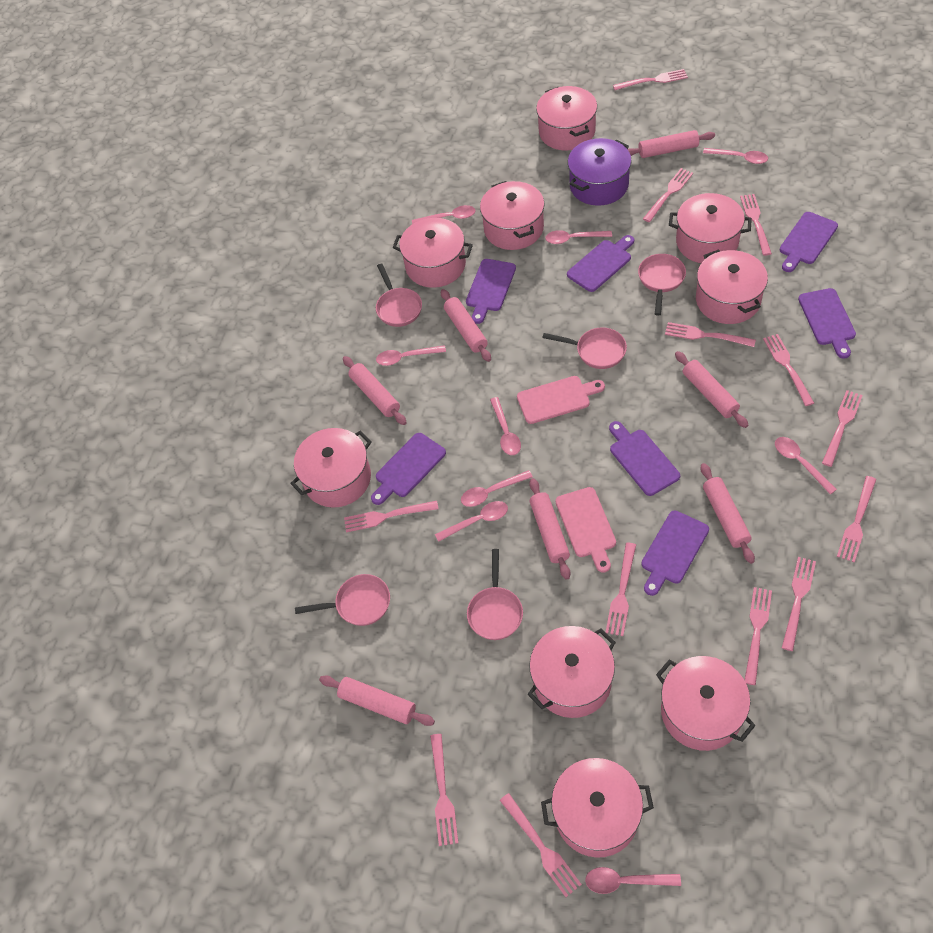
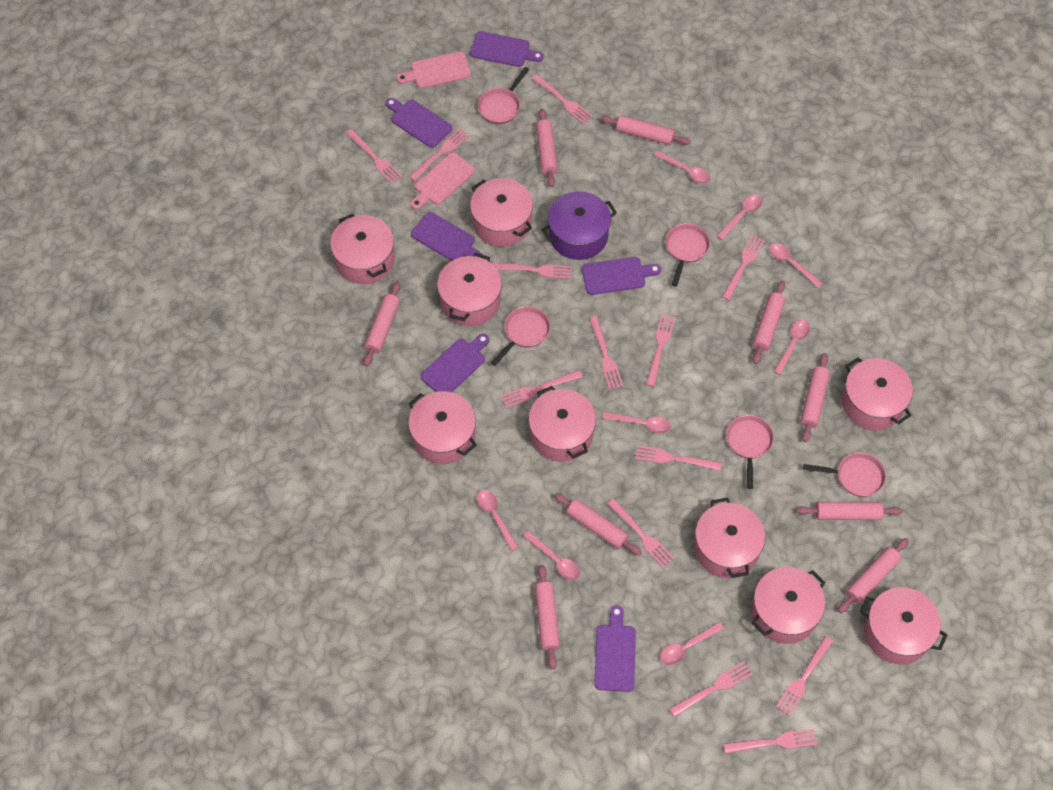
pink rolling pin: 7 -> 9
pink spoon: 9 -> 8
purple cutting board: 7 -> 6

